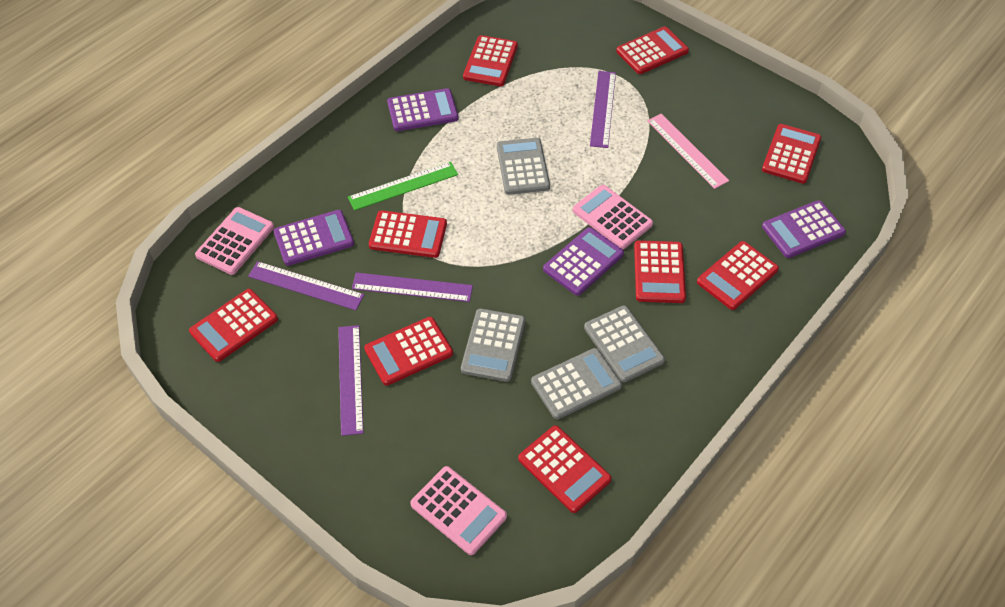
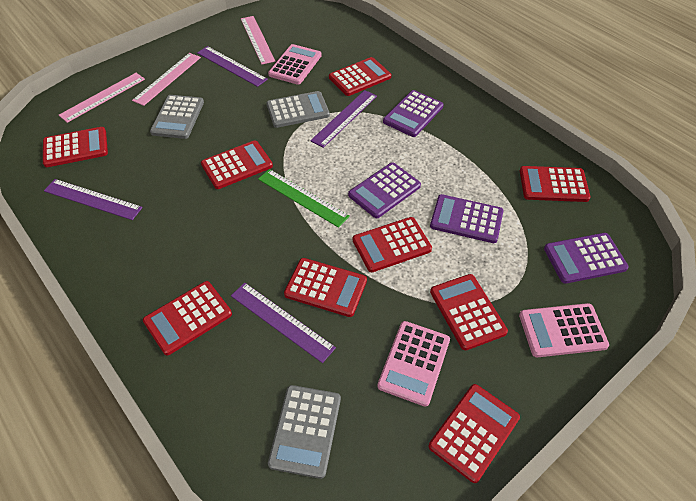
grey calculator: 4 -> 3
pink ruler: 1 -> 3

